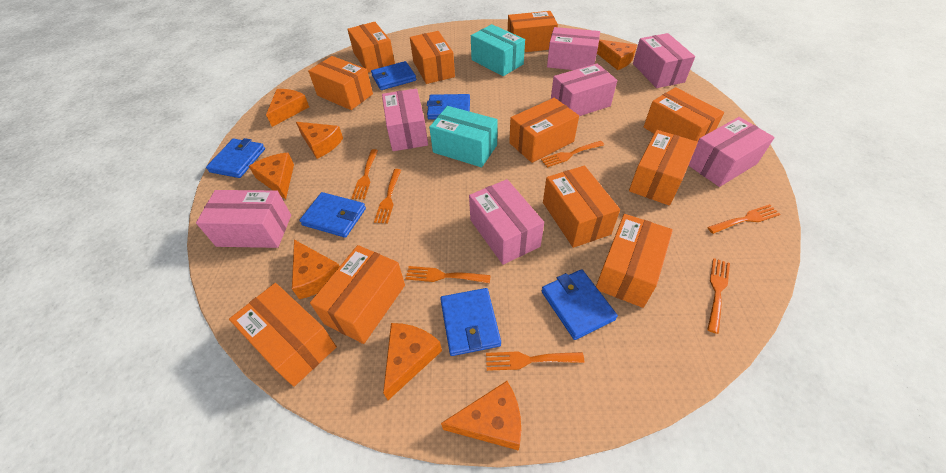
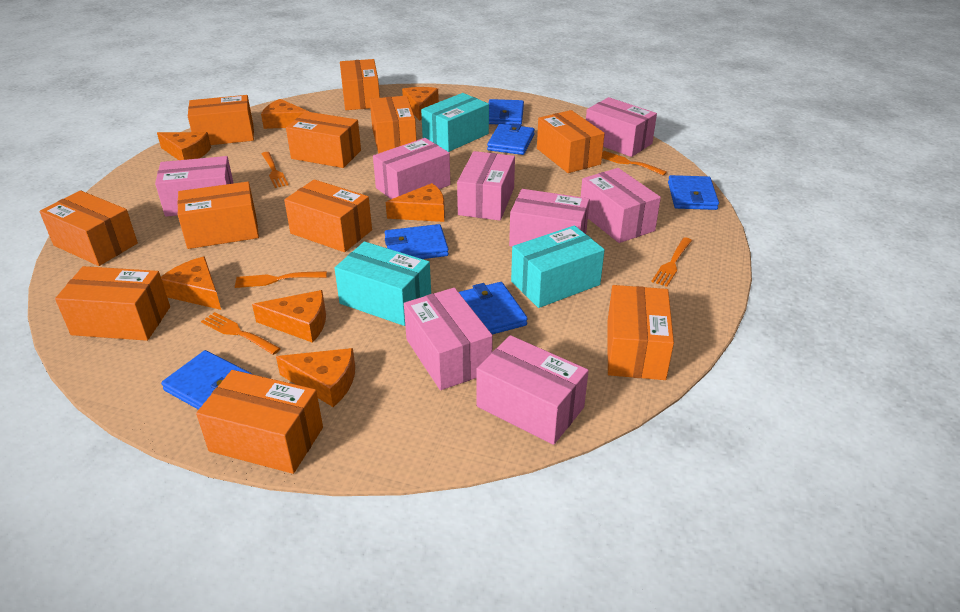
orange fork: 7 -> 5
pink box: 7 -> 8
turquoise box: 2 -> 3

